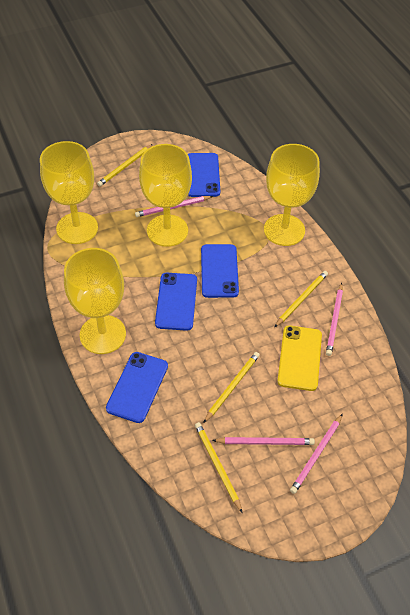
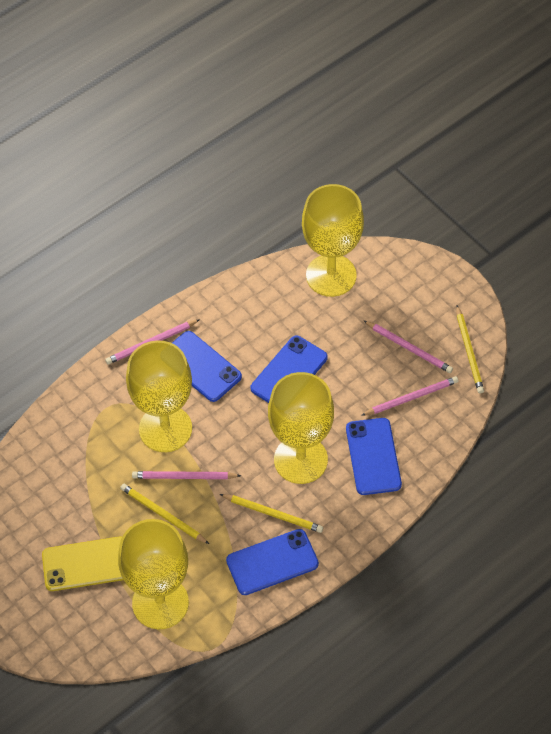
yellow pencil: 4 -> 3

